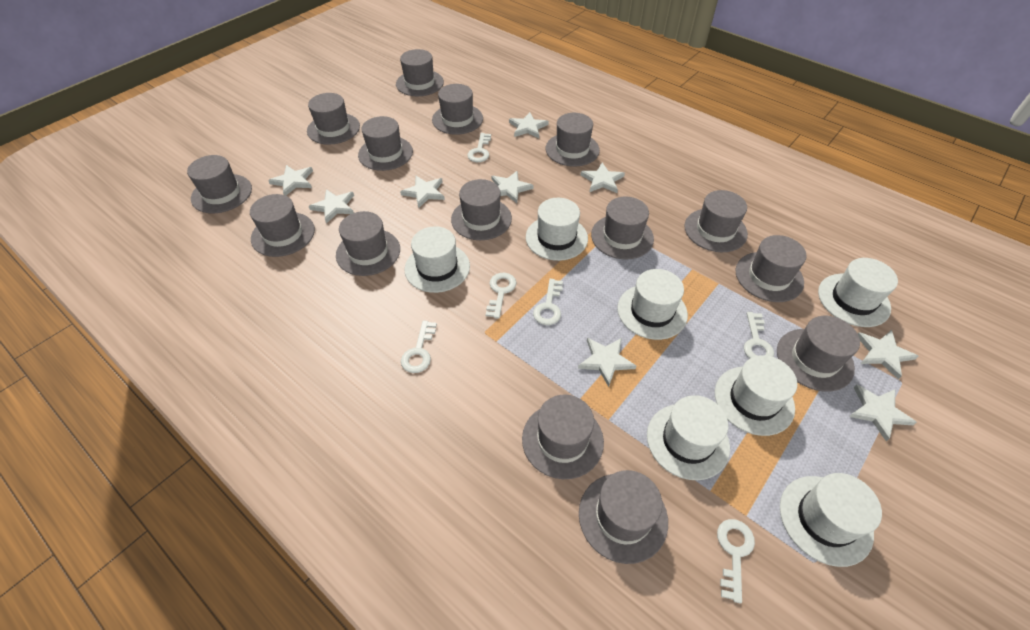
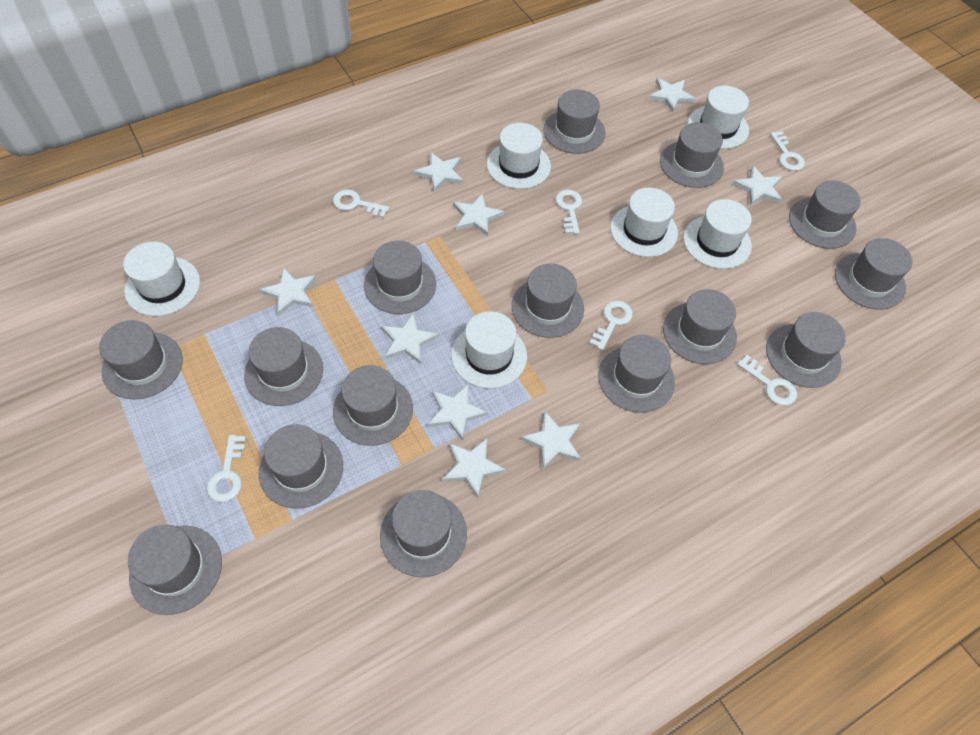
white hat: 7 -> 6

